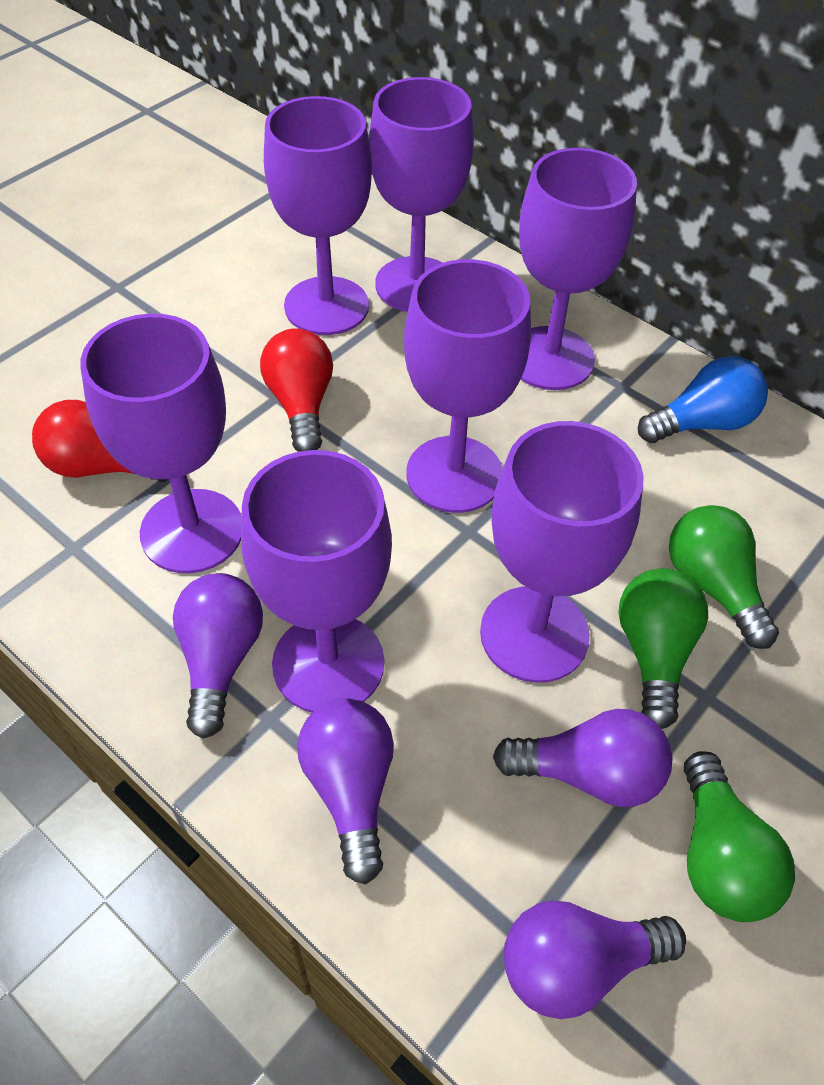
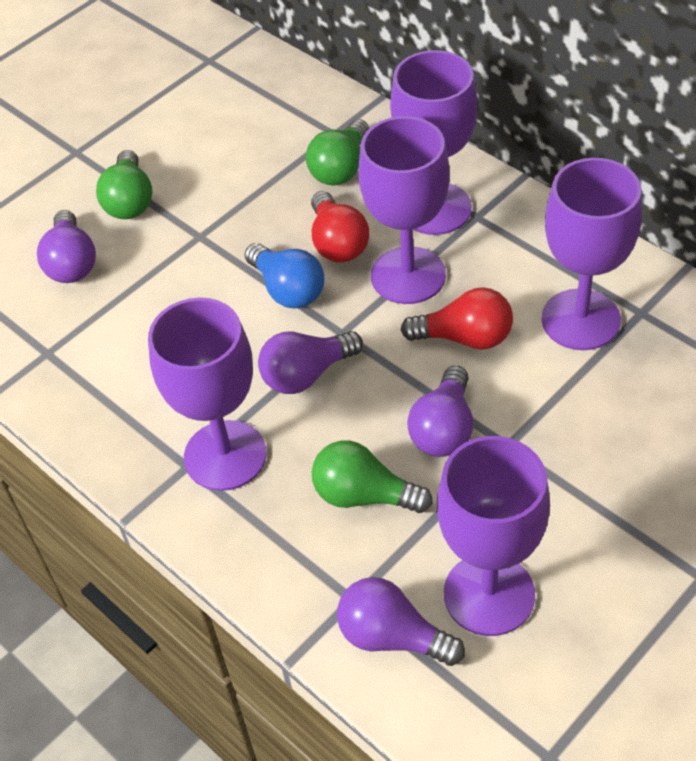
purple goblet: 7 -> 5

